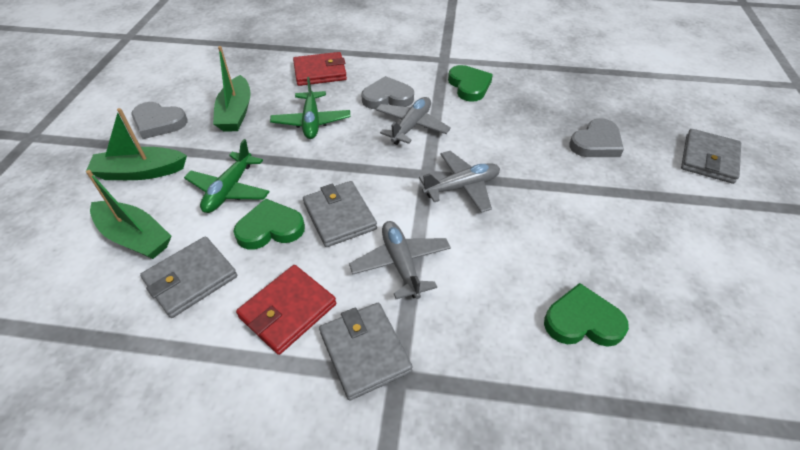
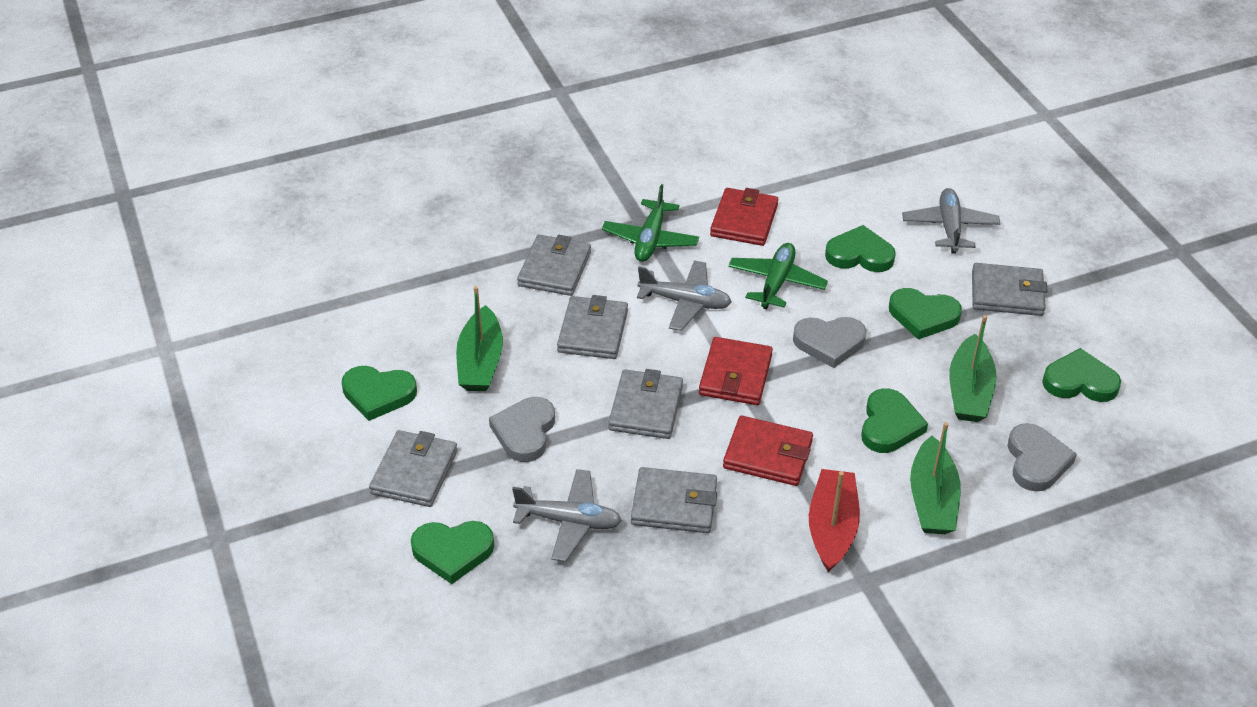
green heart: 3 -> 6
grey wallet: 4 -> 6
red boat: 0 -> 1
red wallet: 2 -> 3

